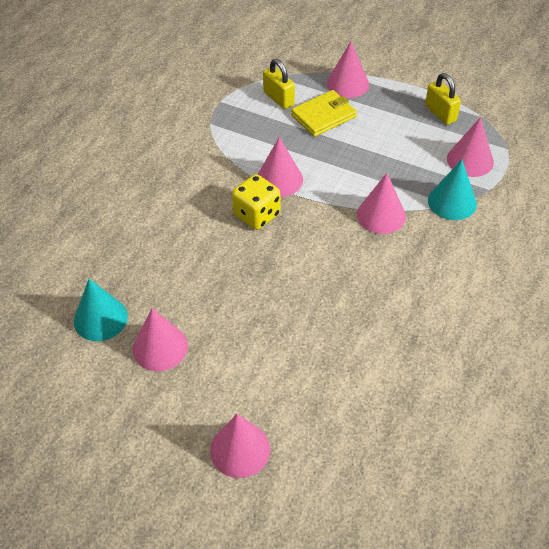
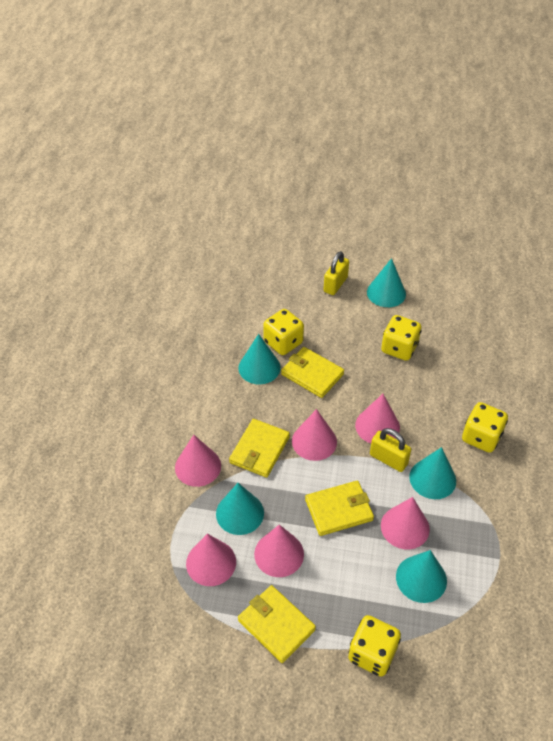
turquoise cone: 2 -> 5
yellow dice: 1 -> 4
yellow wallet: 1 -> 4

